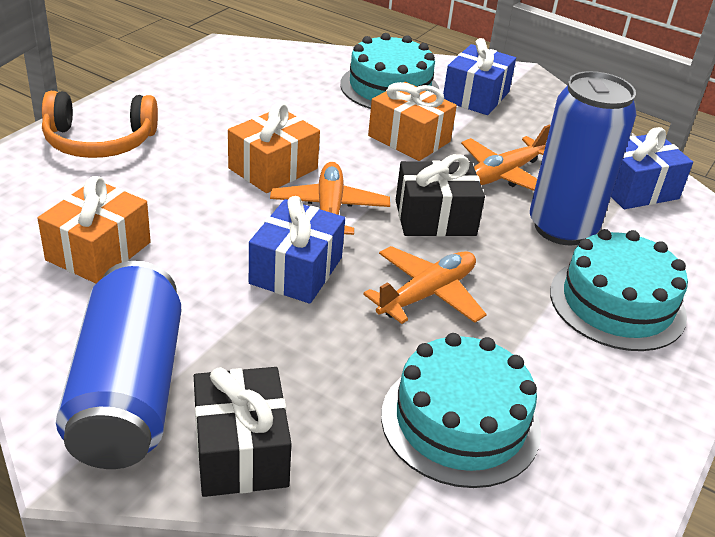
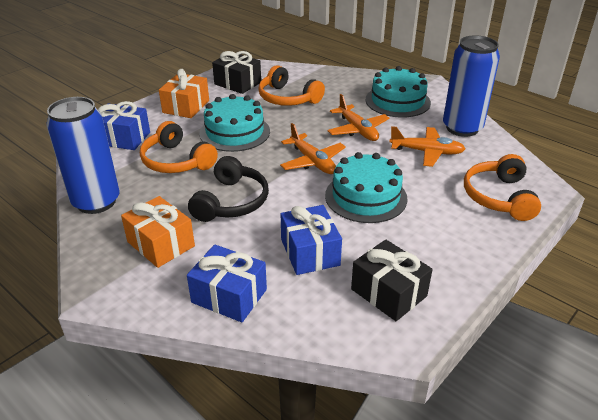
black headphones: 0 -> 1
orange gift: 3 -> 2
orange headphones: 1 -> 3

